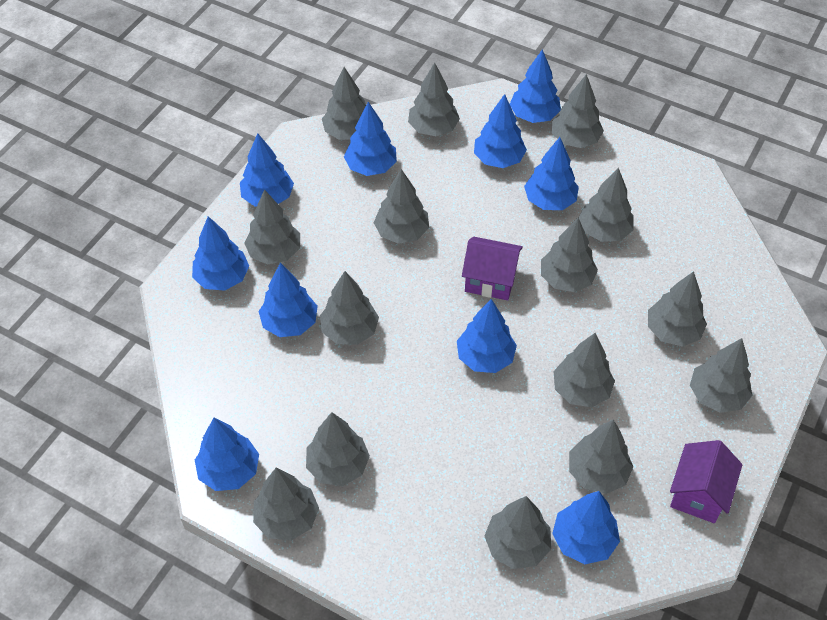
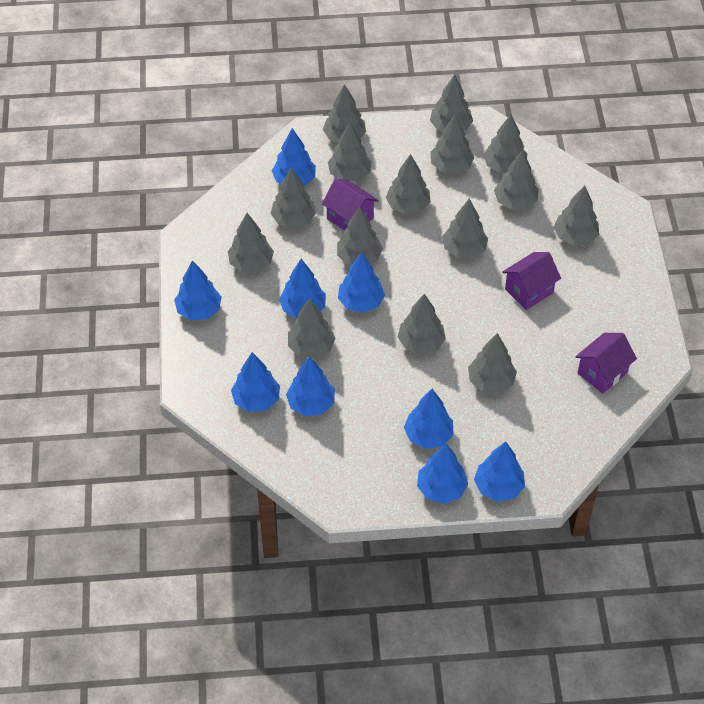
blue tree: 10 -> 9
purple house: 2 -> 3

